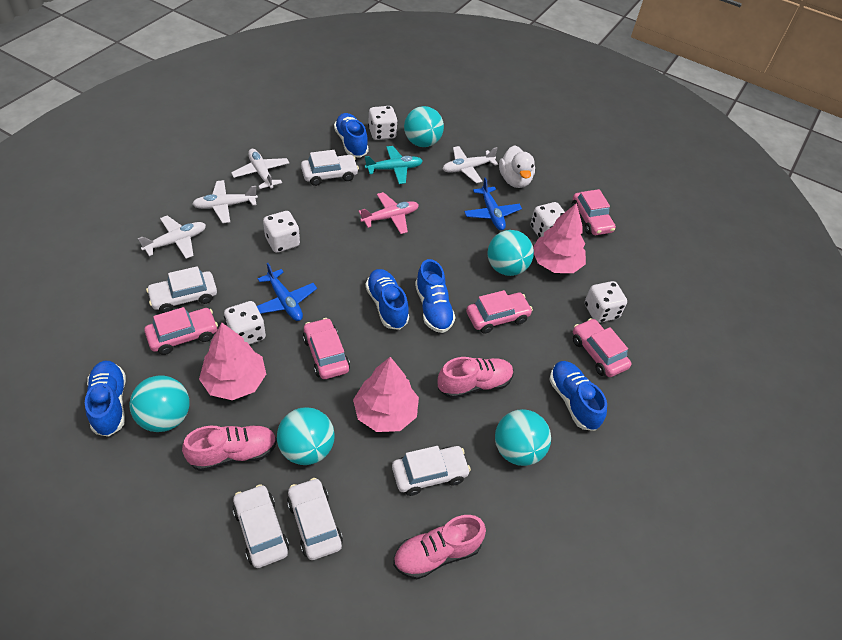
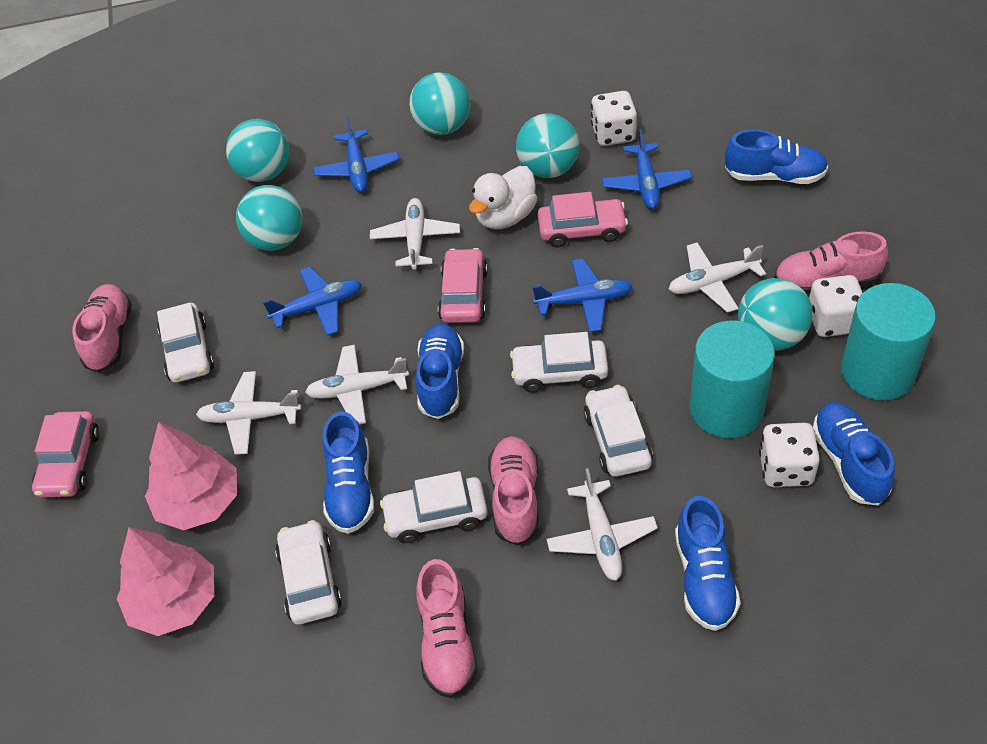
blue plane: 2 -> 4
pink car: 5 -> 3
pink plane: 1 -> 0
pink shoe: 3 -> 4
pink tree: 3 -> 2
turquoise cylinder: 0 -> 2
turquoise plane: 1 -> 0
white dice: 5 -> 3
white plane: 4 -> 5

